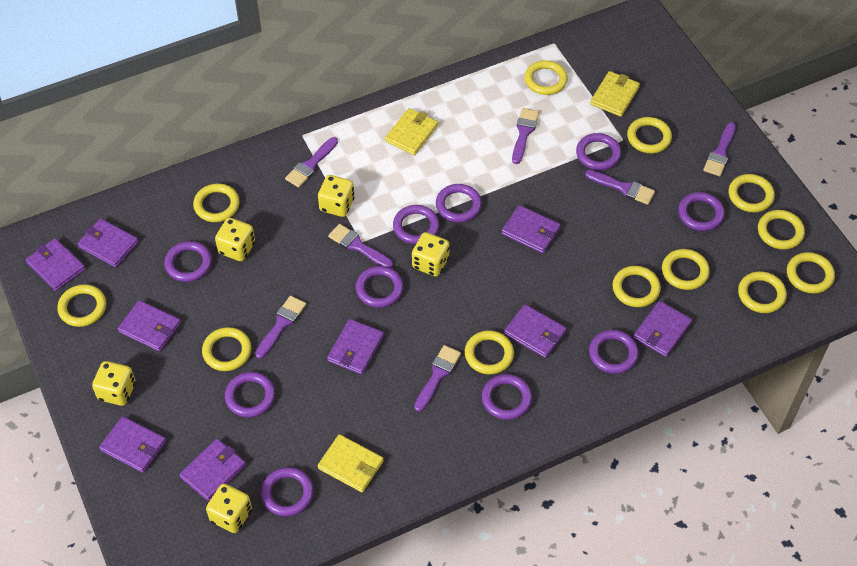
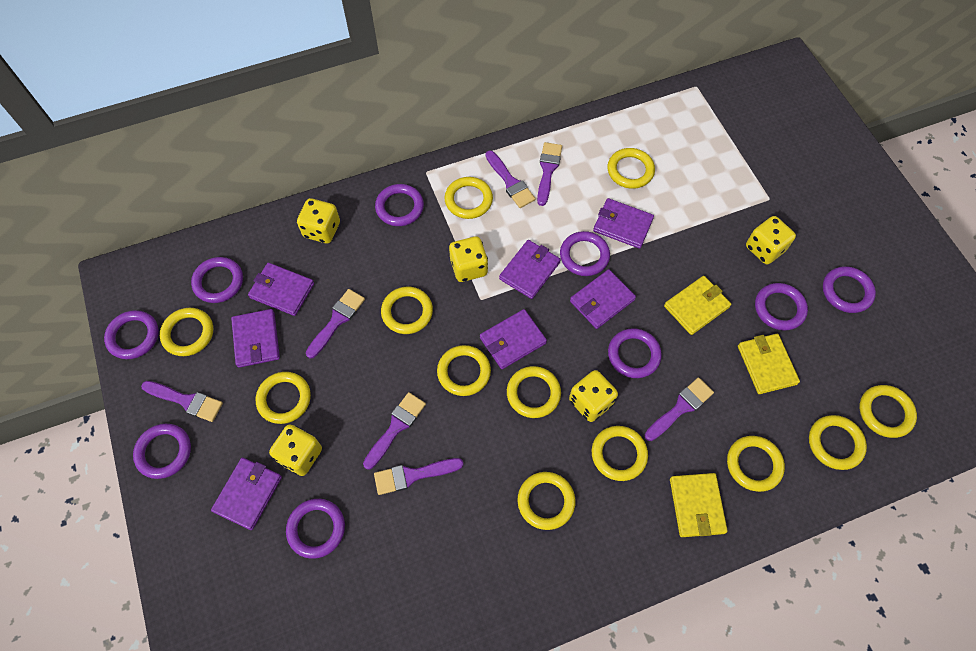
purple ring: 10 -> 9
purple wallet: 9 -> 7

